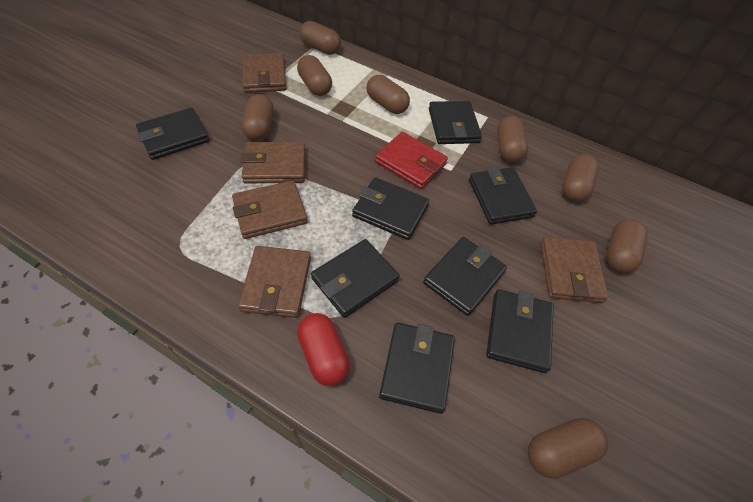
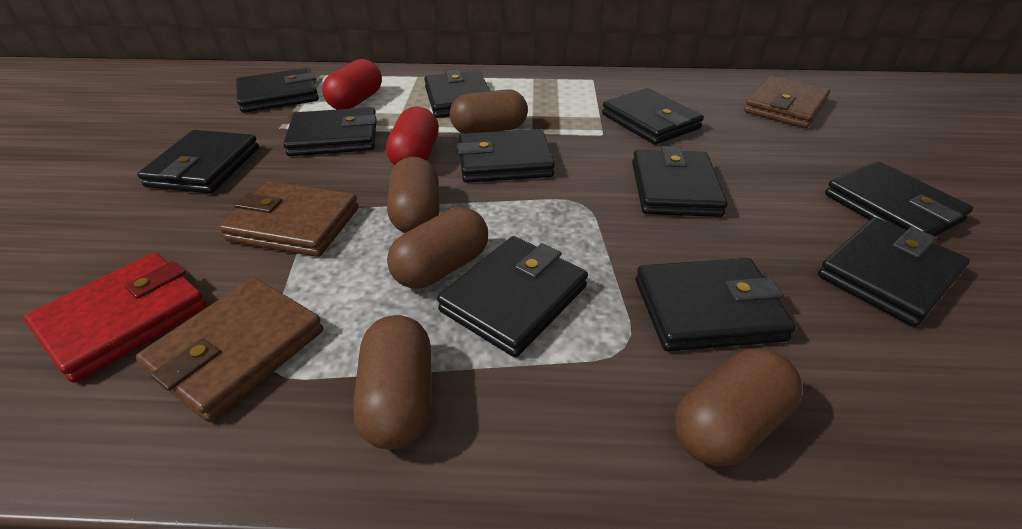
black wallet: 8 -> 11
brown capsule: 8 -> 5
brown wallet: 5 -> 3
red capsule: 1 -> 2

